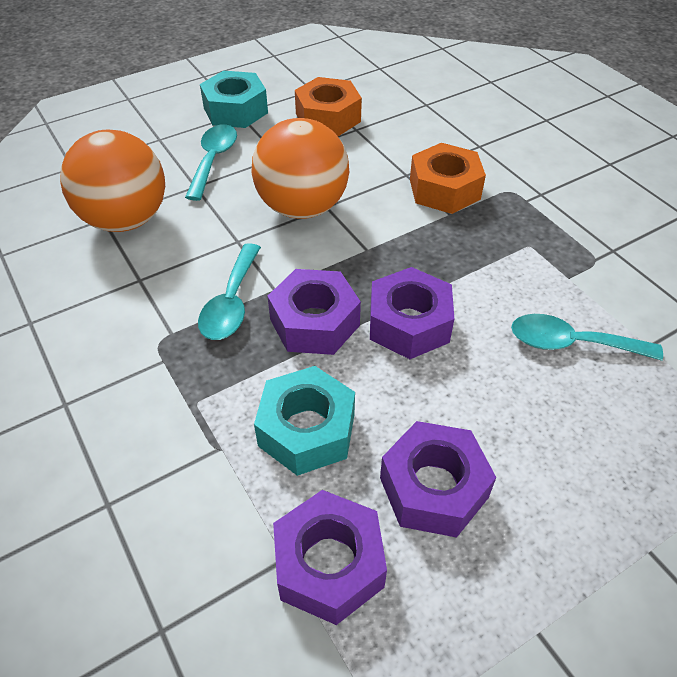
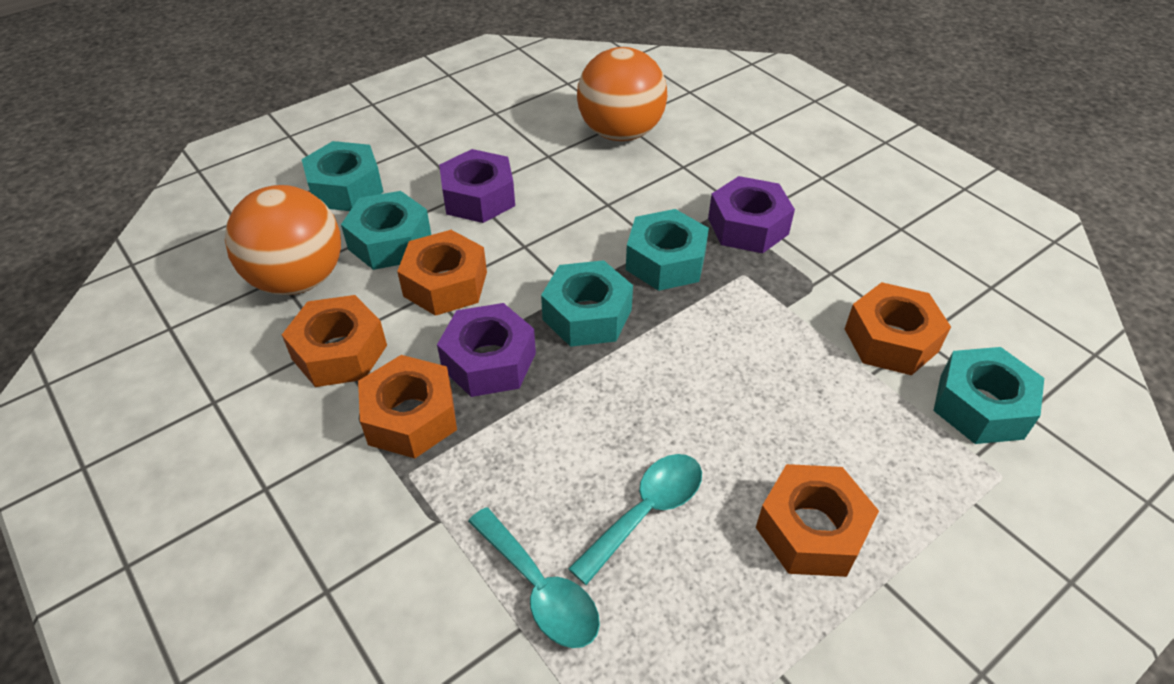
orange nut: 2 -> 5
purple nut: 4 -> 3
turquoise nut: 2 -> 5
turquoise spoon: 3 -> 2

